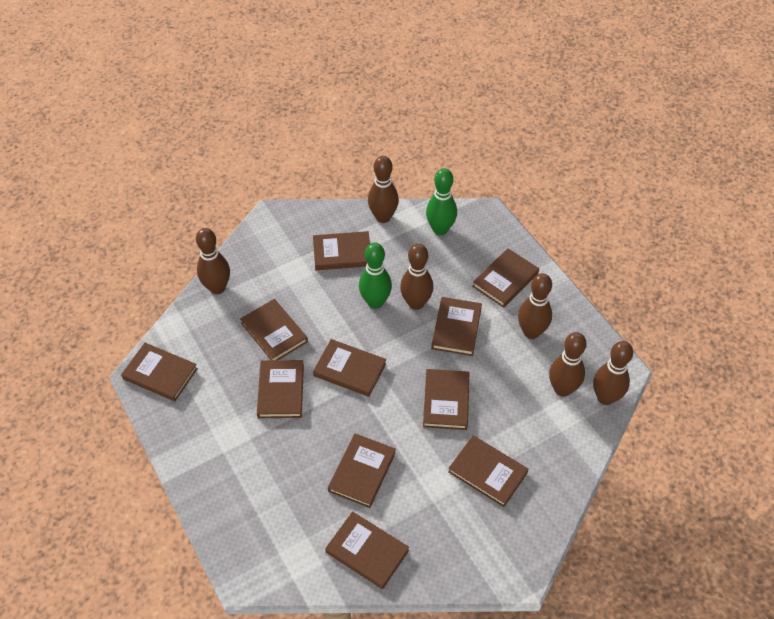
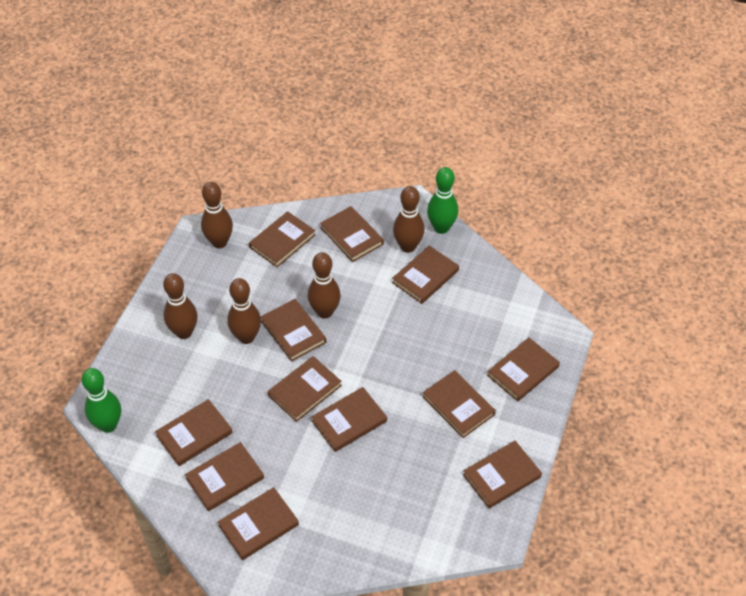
brown book: 11 -> 12
brown bowling pin: 6 -> 5

